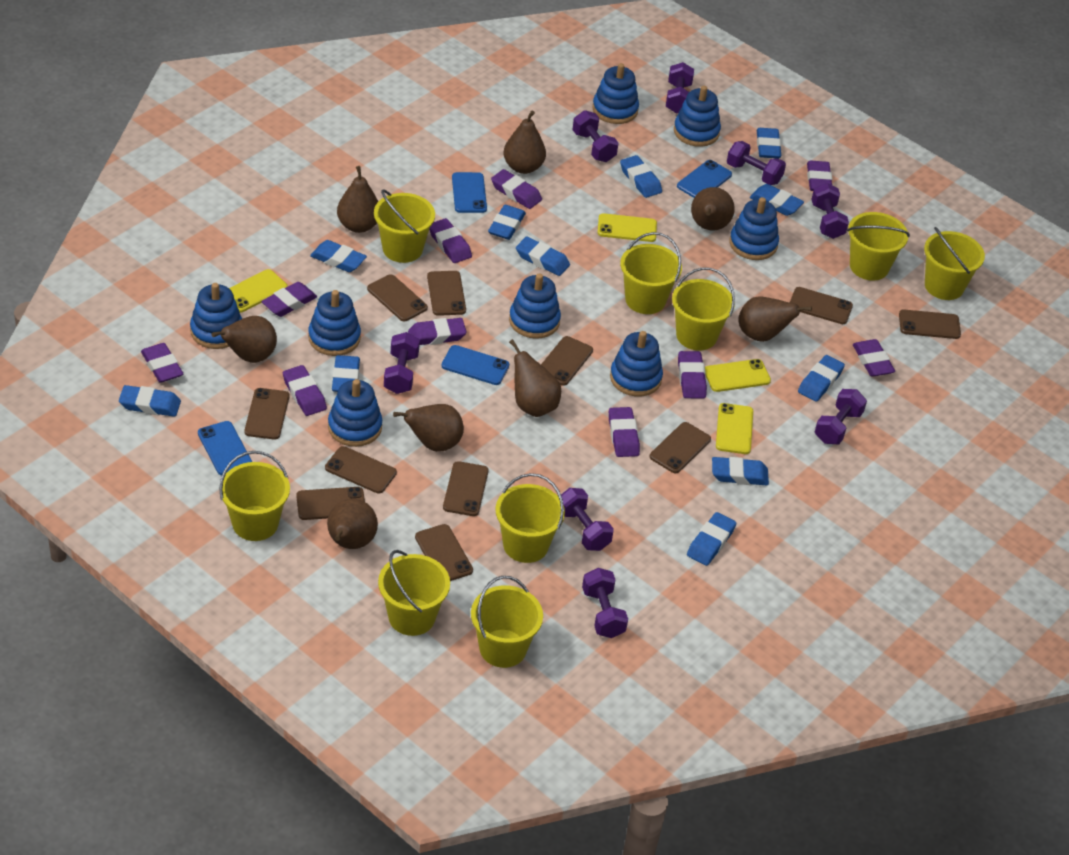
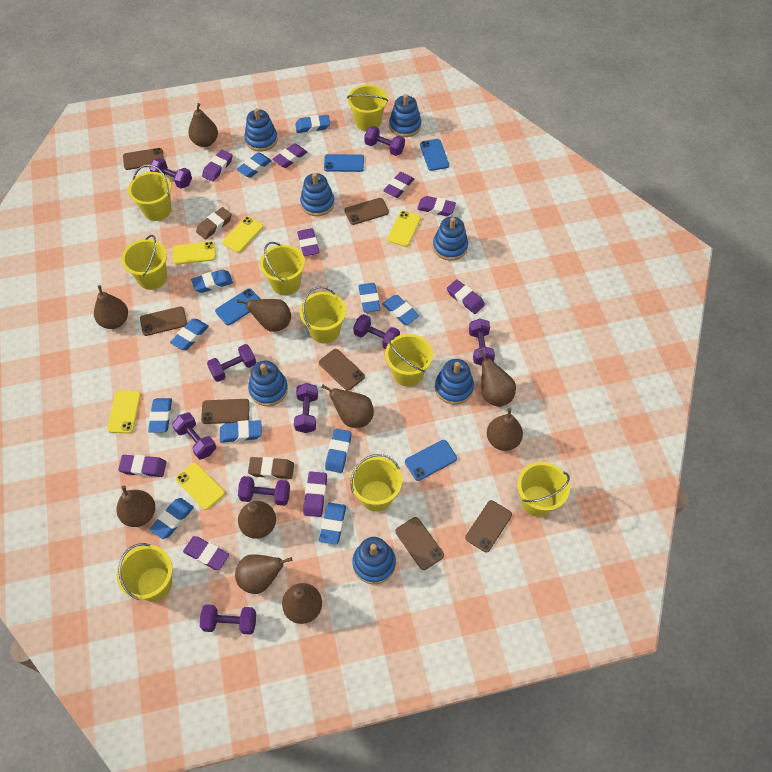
blue stacking toy: 8 -> 7
brown eraser: 0 -> 2
brown pear: 8 -> 10
brown phone: 11 -> 7
purple dumbbell: 8 -> 9
purple eraser: 10 -> 9
yellow phone: 4 -> 5

